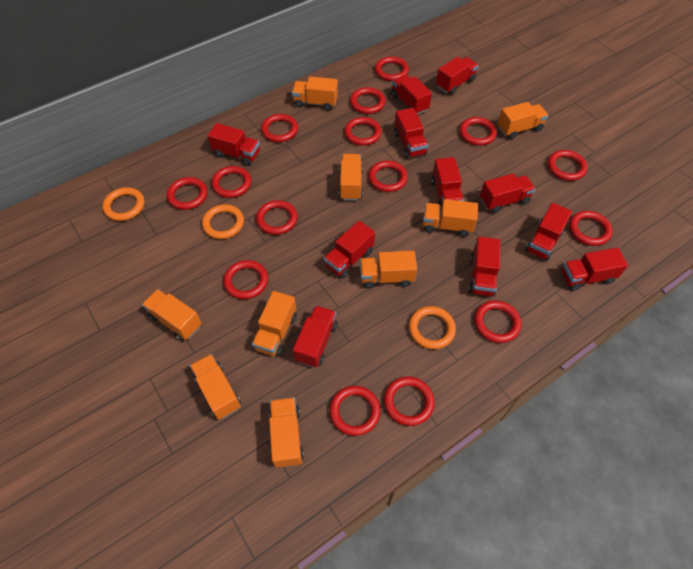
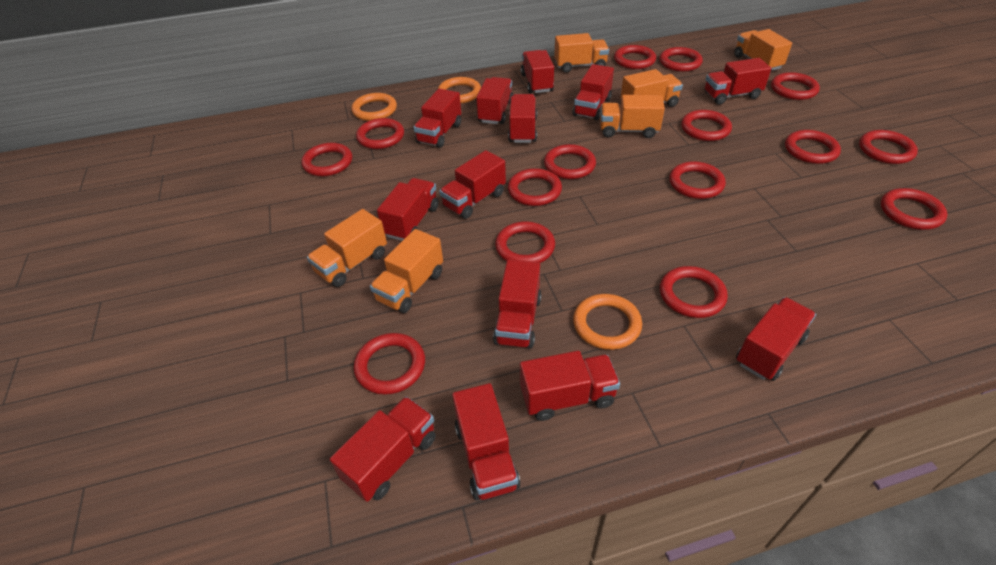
orange truck: 9 -> 6
red truck: 11 -> 13

